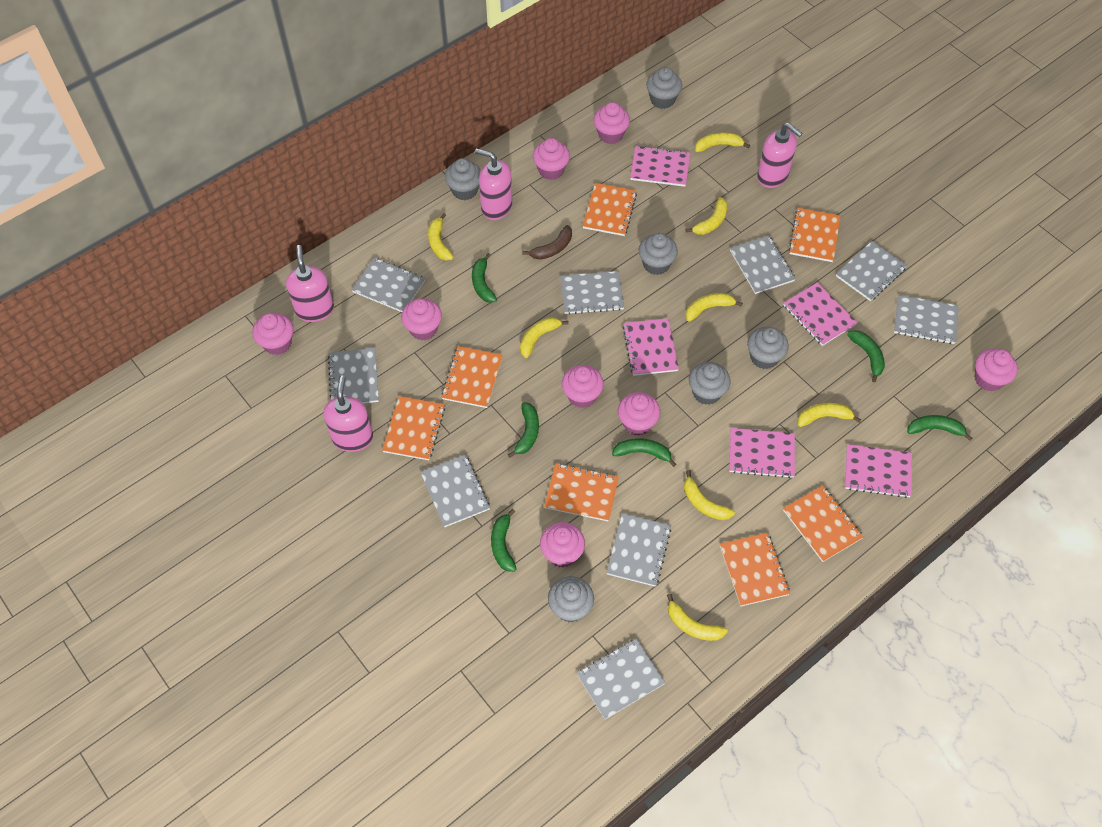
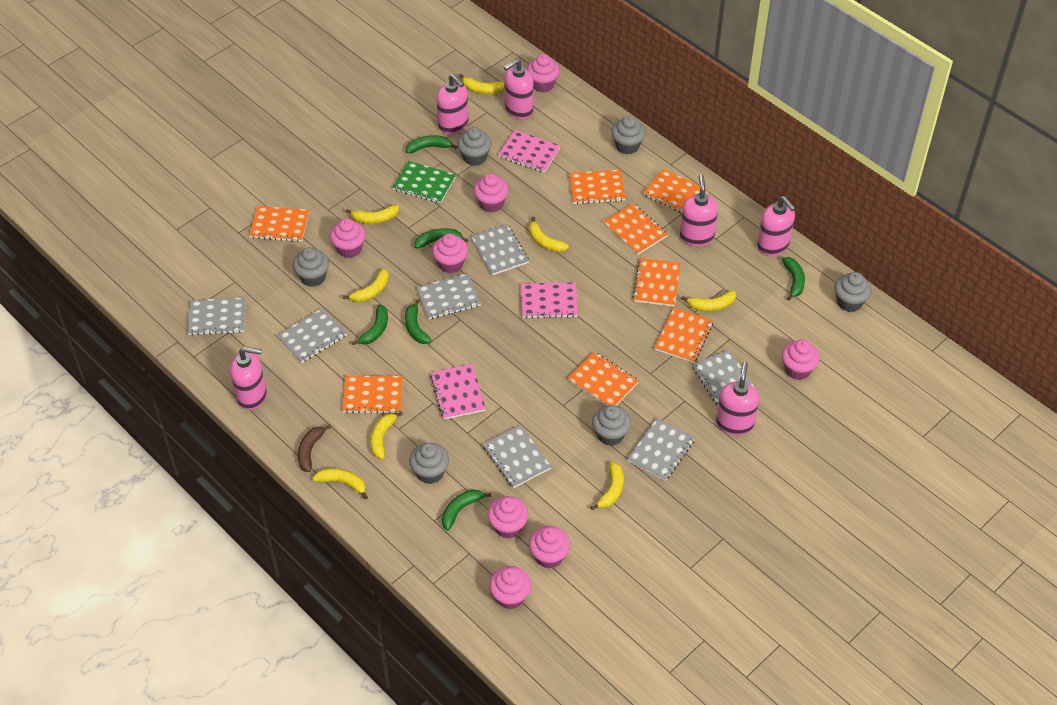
green notebook: 0 -> 1
grey notebook: 9 -> 7
orange notebook: 7 -> 8
pink notebook: 5 -> 3
pink soap dispenser: 4 -> 6

